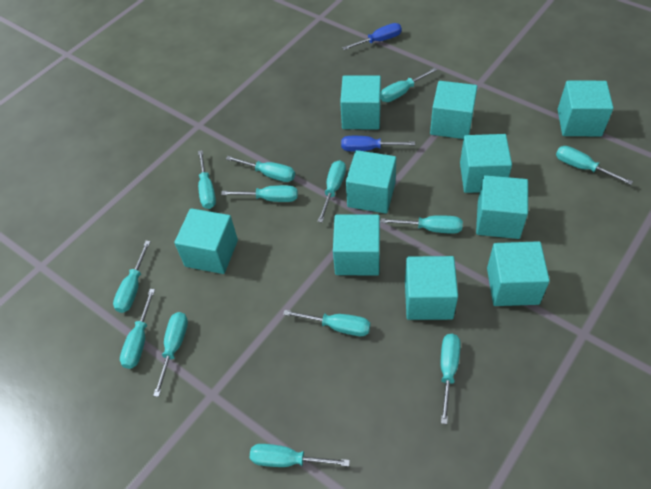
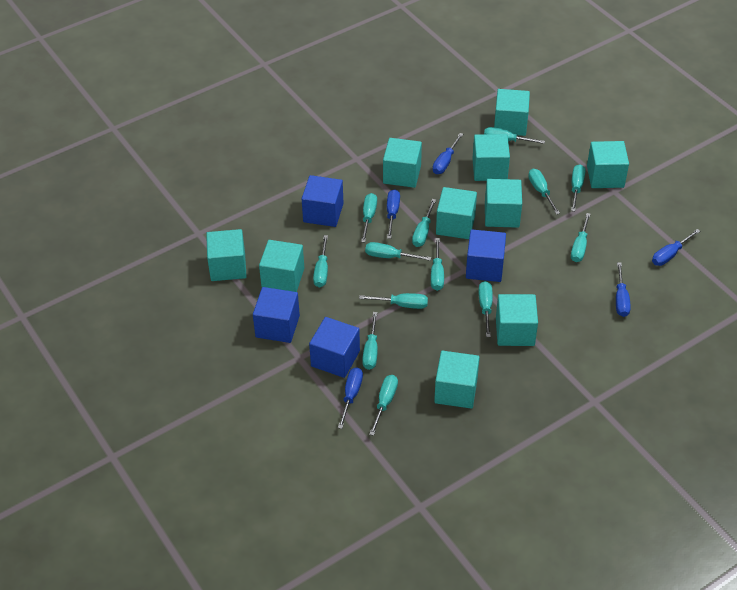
blue cube: 0 -> 4
blue screwdriver: 2 -> 5

